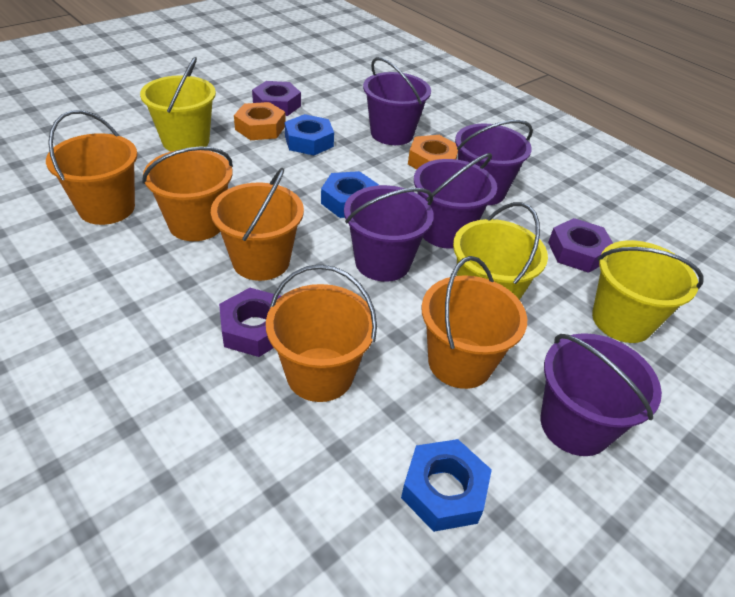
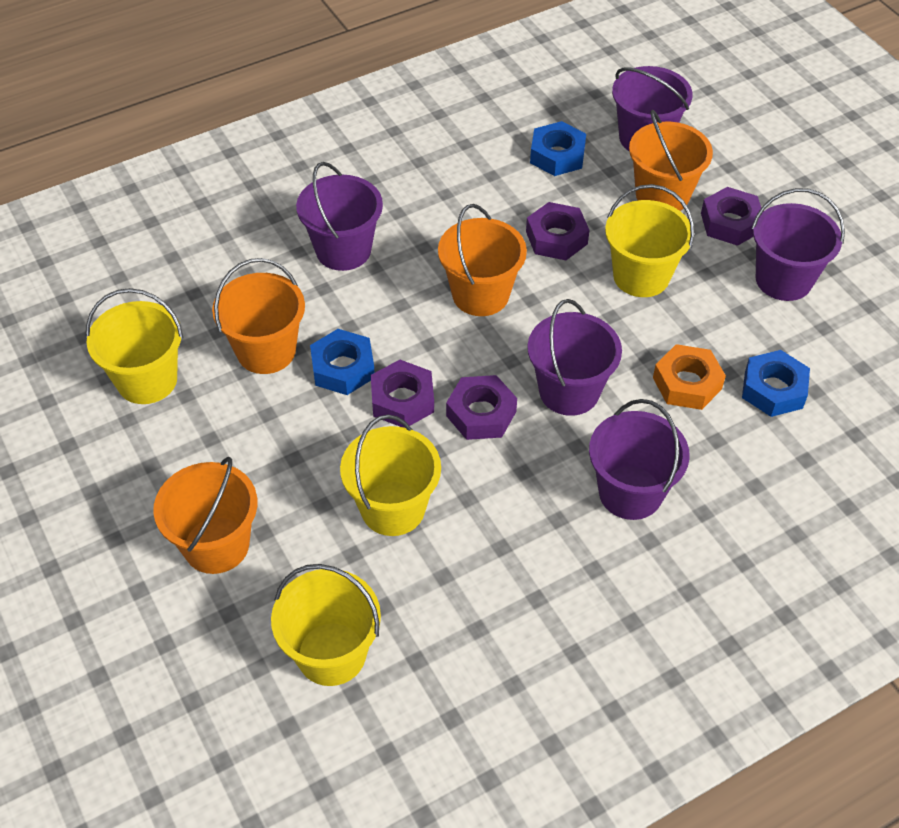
orange bucket: 5 -> 4
orange nut: 2 -> 1
purple nut: 3 -> 4
yellow bucket: 3 -> 4

